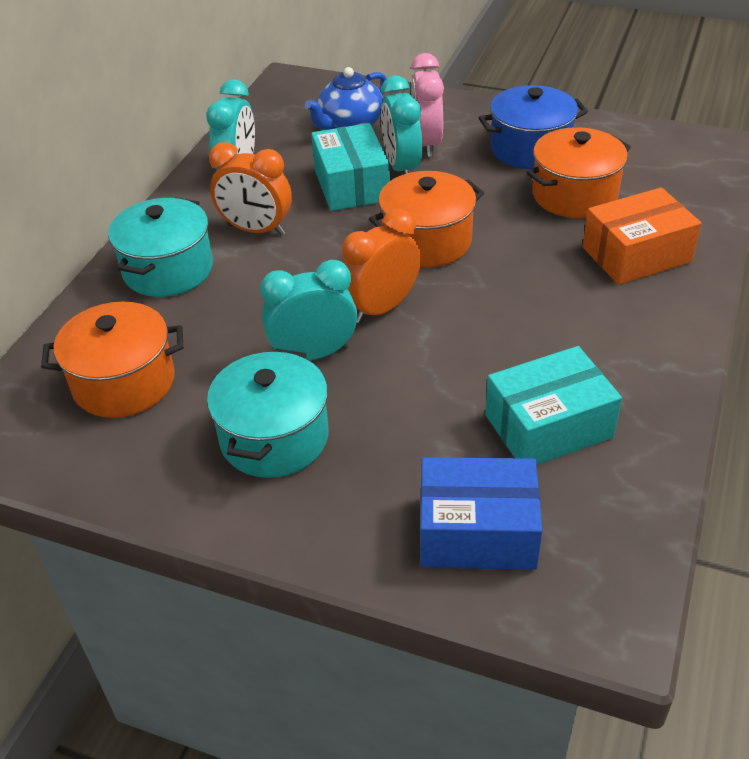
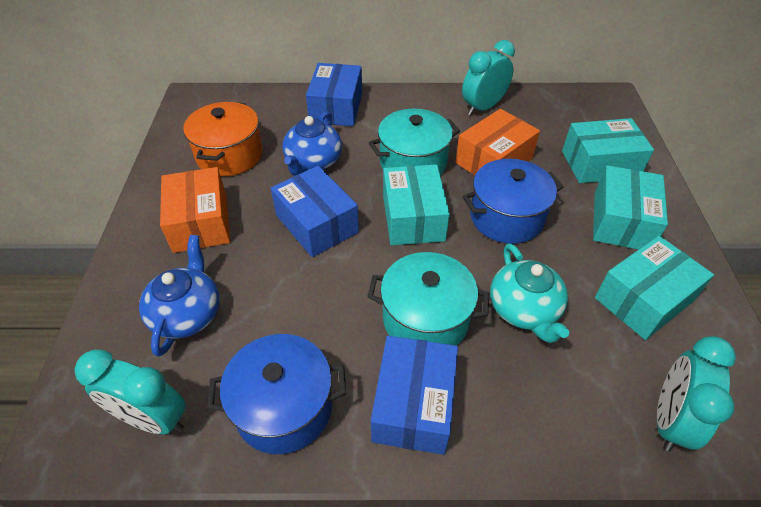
blue box: 1 -> 3
blue pot: 1 -> 2
blue teapot: 1 -> 2
orange box: 1 -> 2
orange clock: 2 -> 0
orange pot: 3 -> 1
pink clock: 1 -> 0
turquoise box: 2 -> 4
turquoise teapot: 0 -> 1

